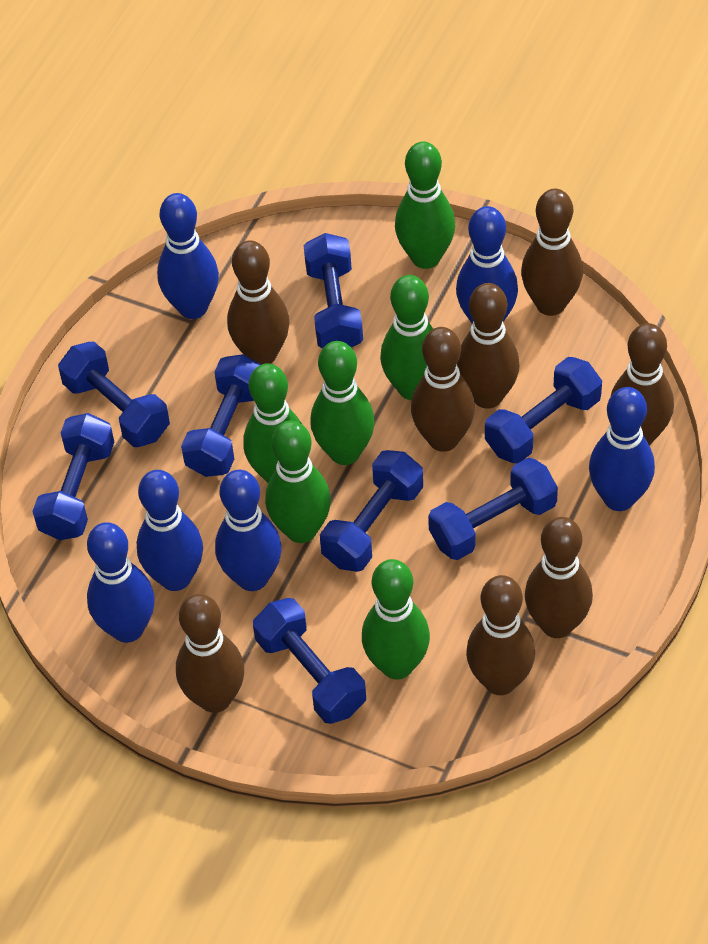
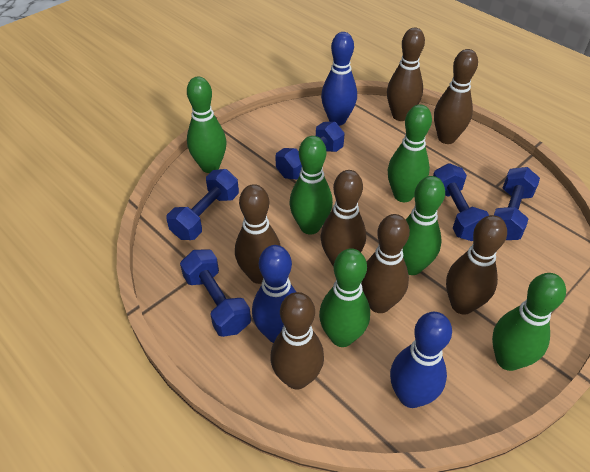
blue bowling pin: 6 -> 3
blue dumbbell: 8 -> 5
brown bowling pin: 8 -> 7

